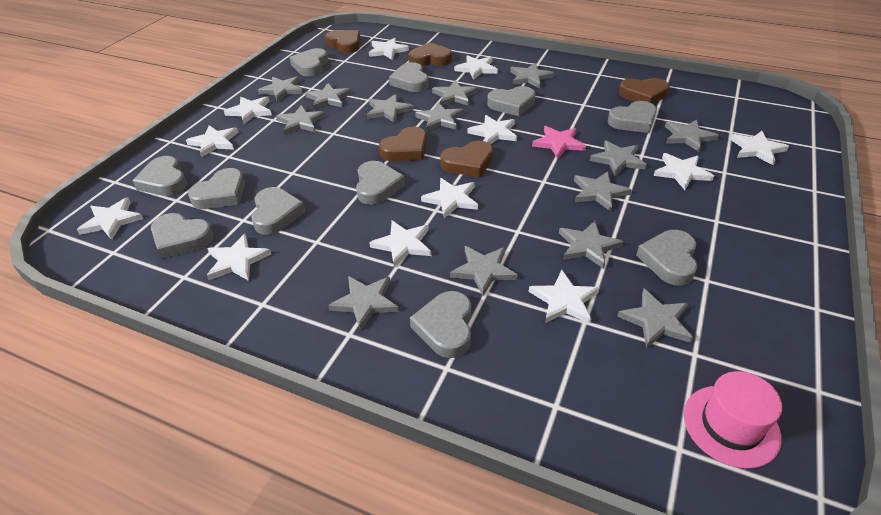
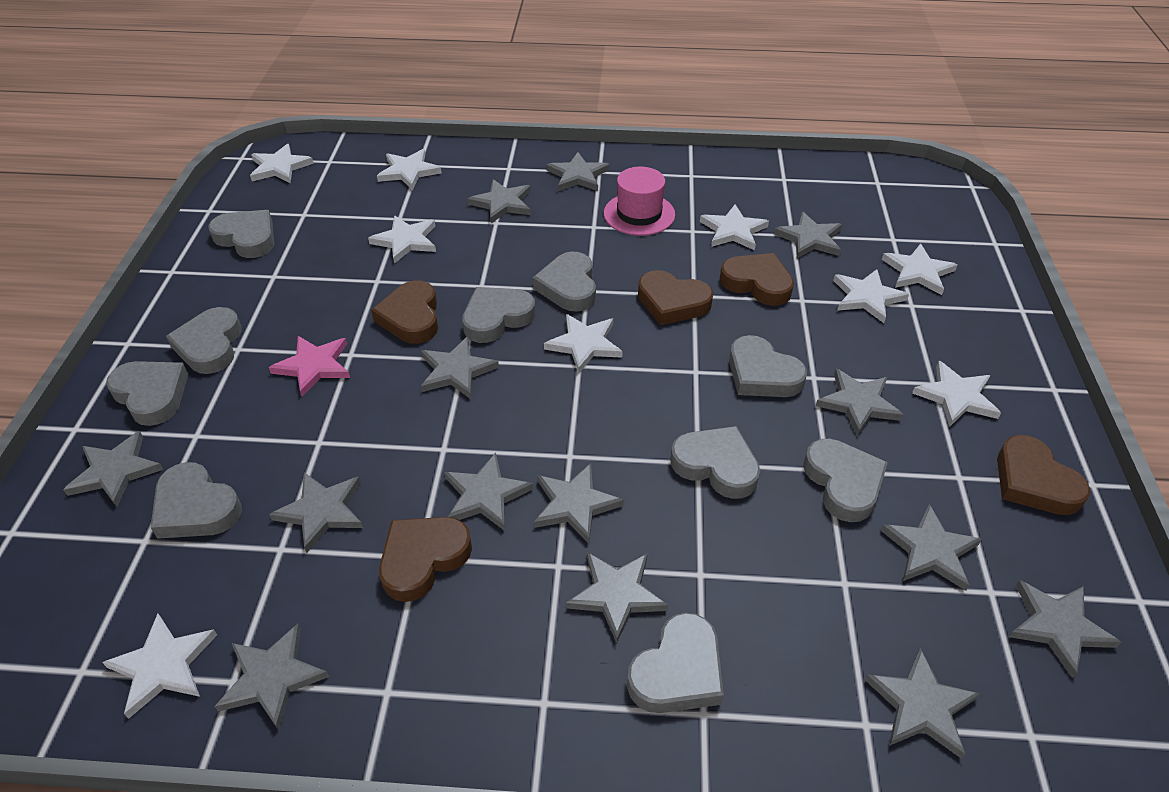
grey heart: 11 -> 10
white star: 12 -> 9

